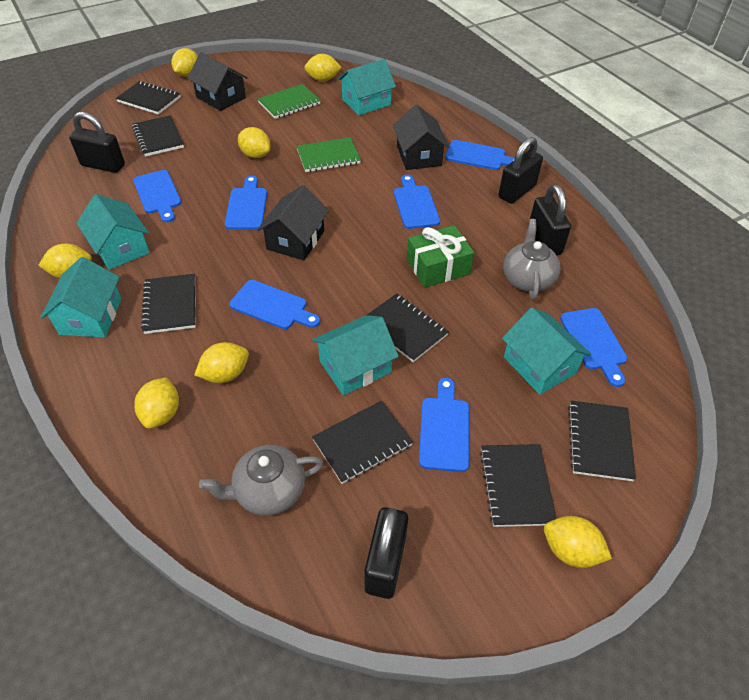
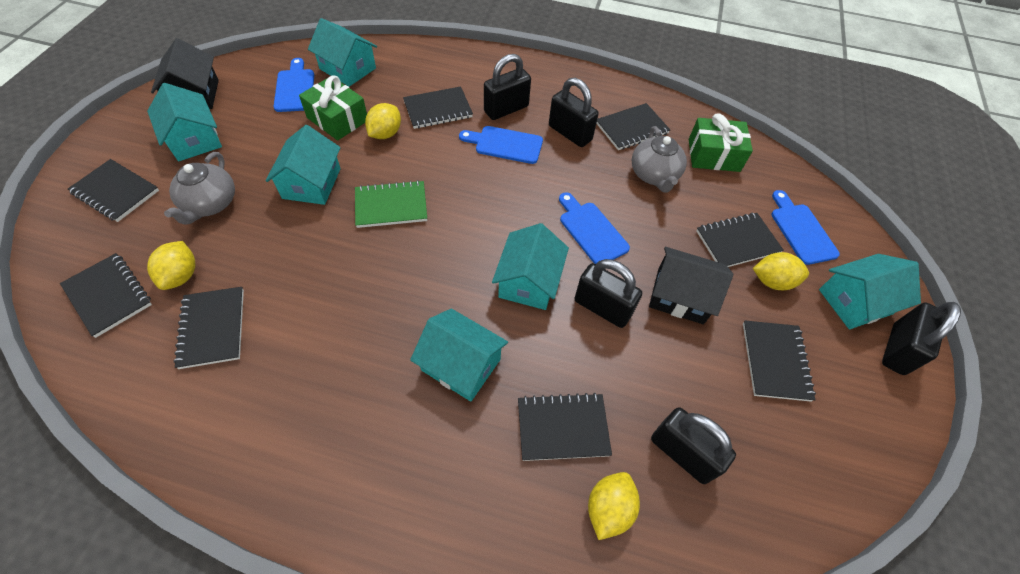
black house: 3 -> 2
black notebook: 7 -> 8
black padlock: 4 -> 5
blue cutting board: 7 -> 4
green gift: 1 -> 2
green notebook: 2 -> 1
turquoise house: 5 -> 6
yellow lemon: 7 -> 4

